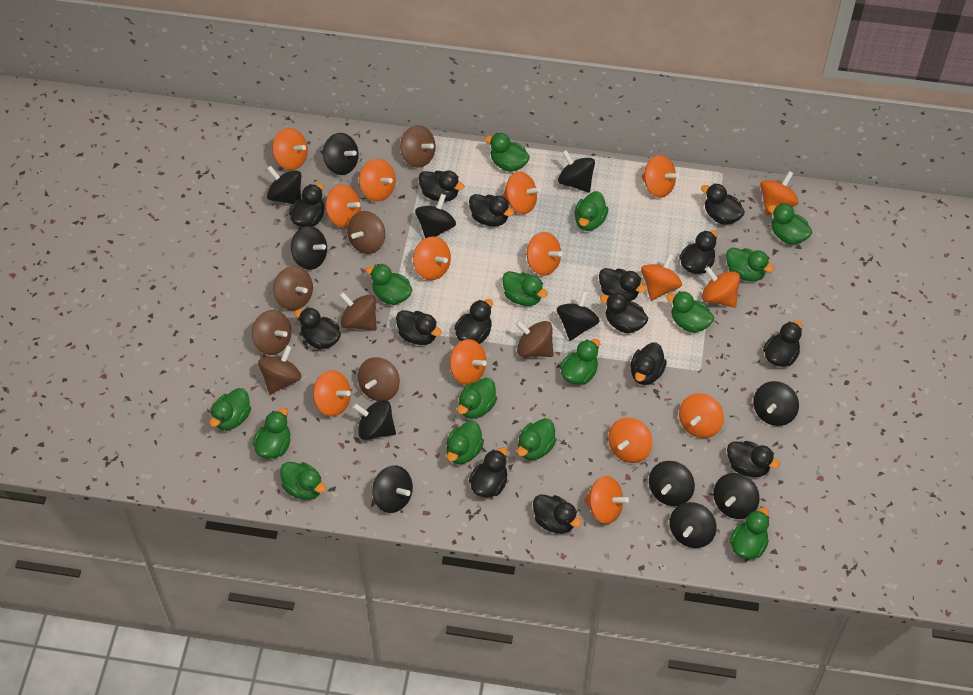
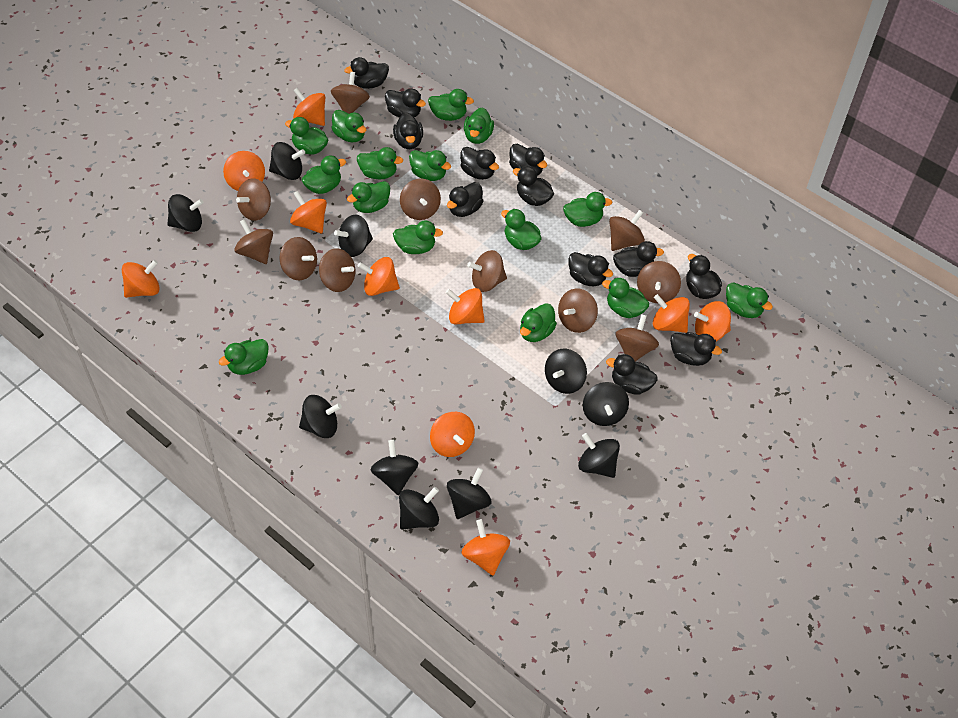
black duck: 15 -> 12
black spinning top: 12 -> 10
brown spinning top: 8 -> 11
orange spinning top: 15 -> 10

